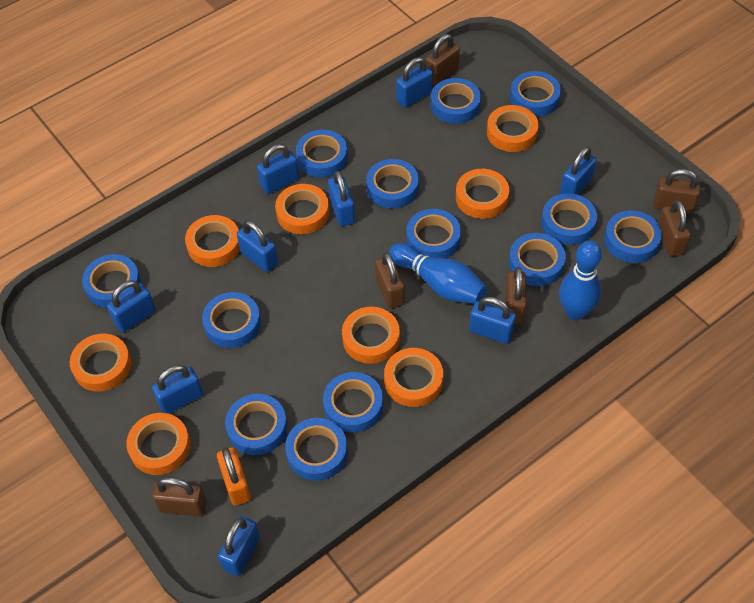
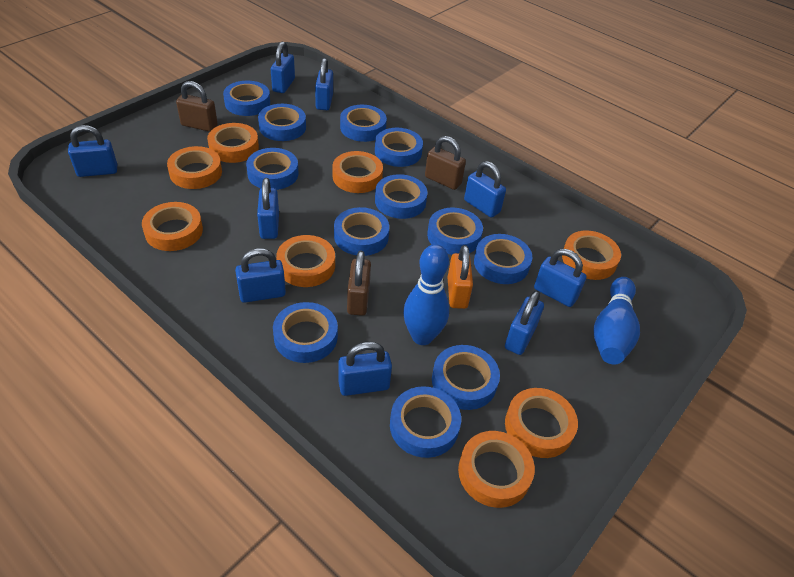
blue tape: 13 -> 12
brown padlock: 6 -> 3

